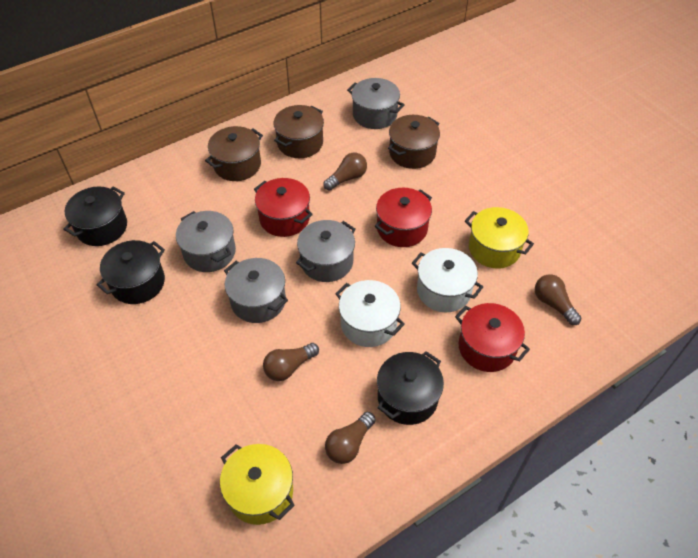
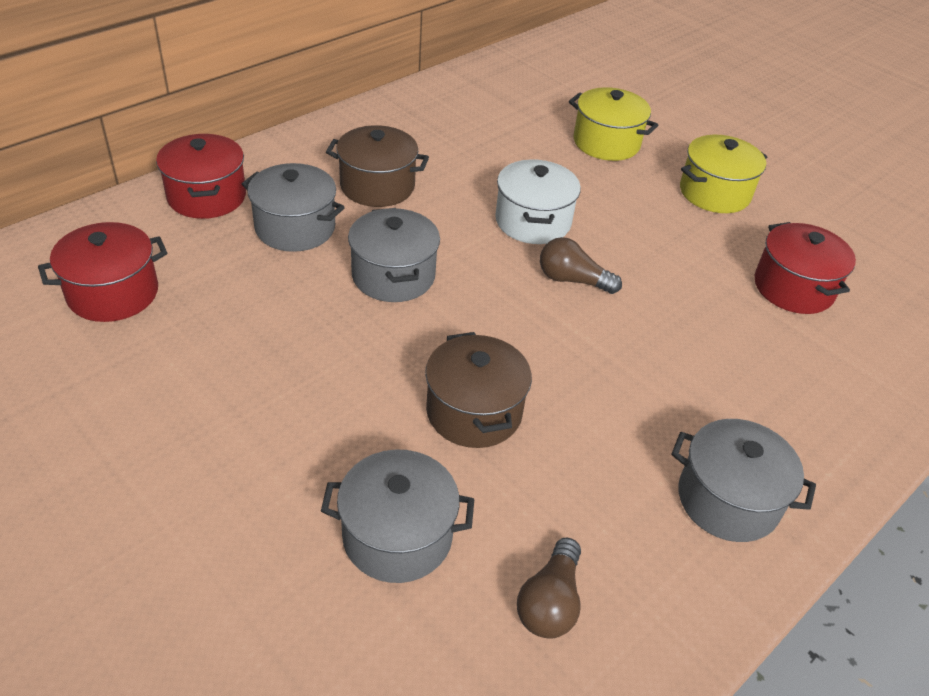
black pot: 3 -> 0
brown light bulb: 4 -> 2
brown pot: 3 -> 2
white pot: 2 -> 1

